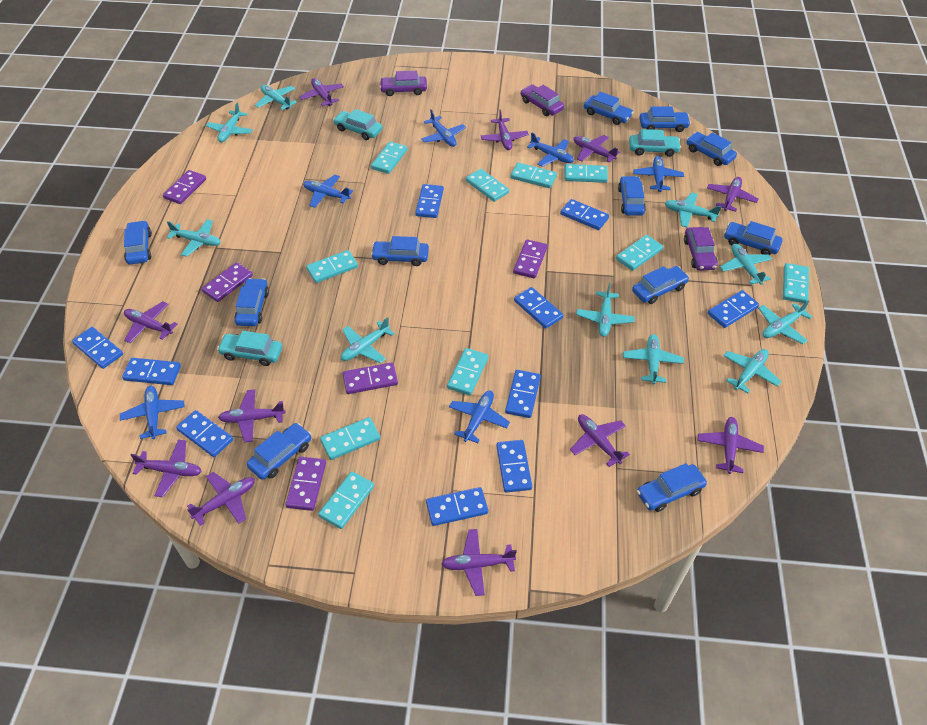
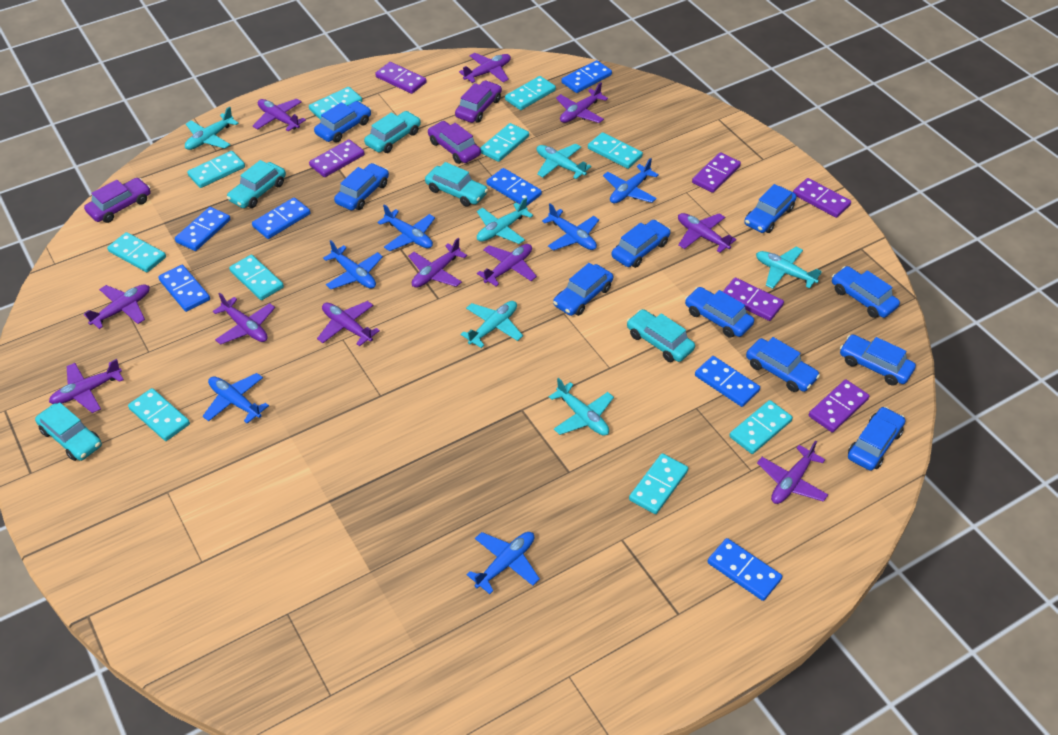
blue car: 11 -> 10
blue domino: 10 -> 7
purple domino: 5 -> 6
turquoise car: 3 -> 5
turquoise plane: 10 -> 6

